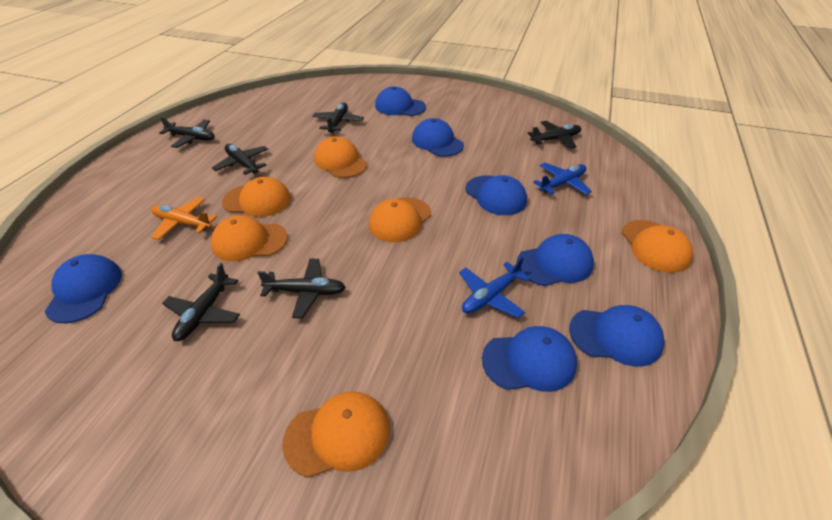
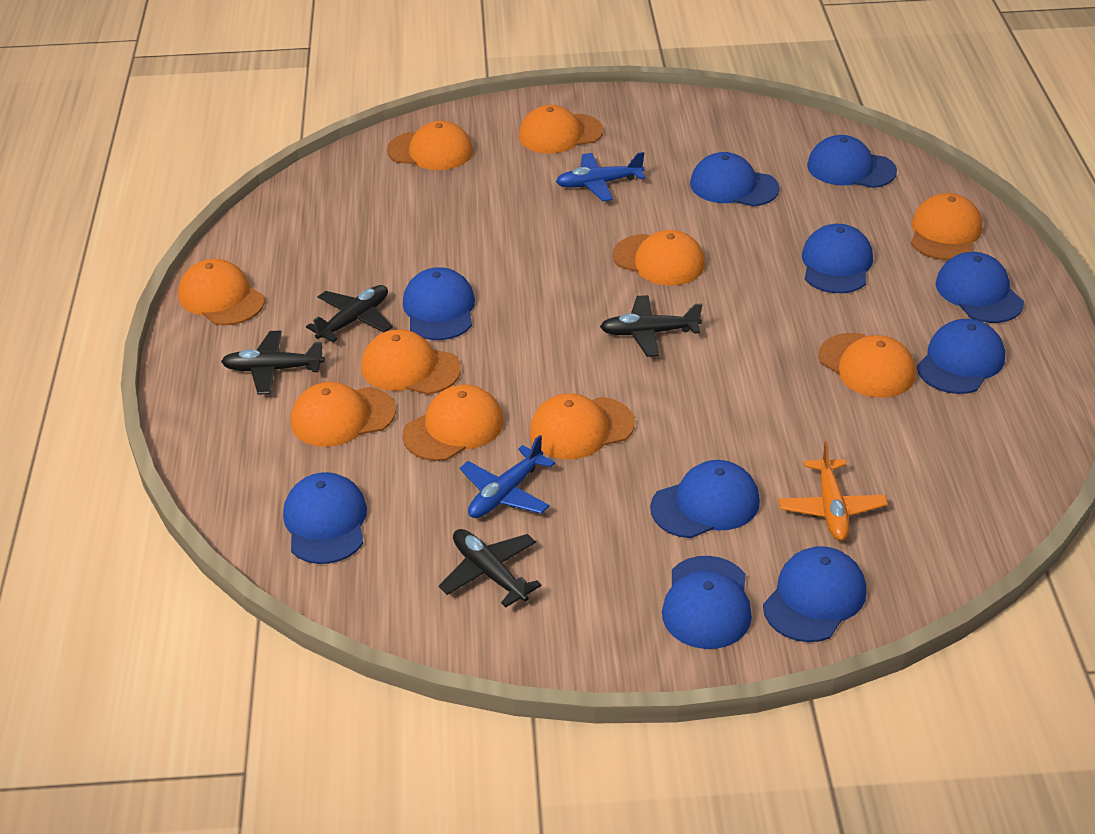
black plane: 6 -> 4
blue cap: 7 -> 10
orange cap: 6 -> 10

